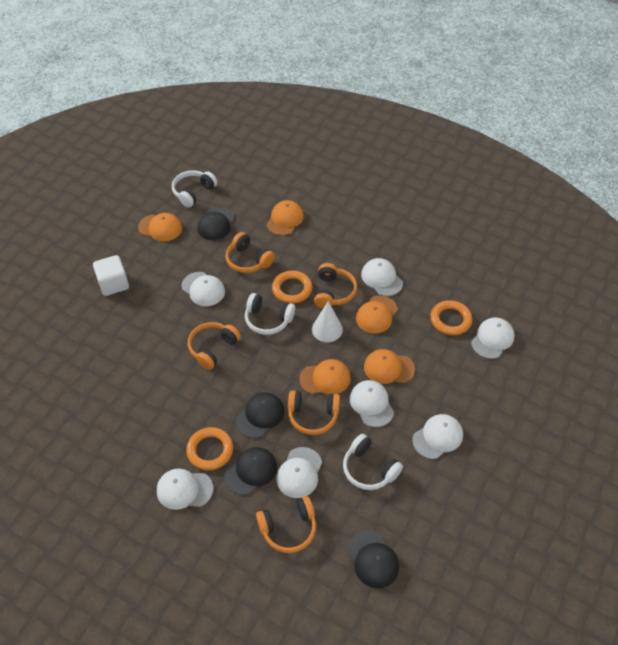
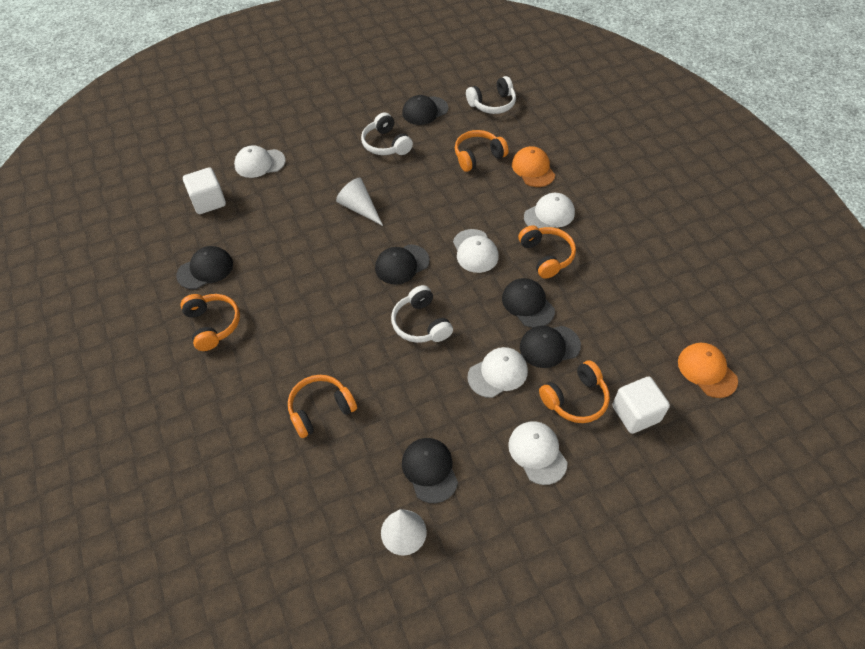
black cap: 4 -> 6
orange cap: 5 -> 2
orange ring: 3 -> 0
white cap: 7 -> 5
white cone: 1 -> 2
white cube: 1 -> 2

